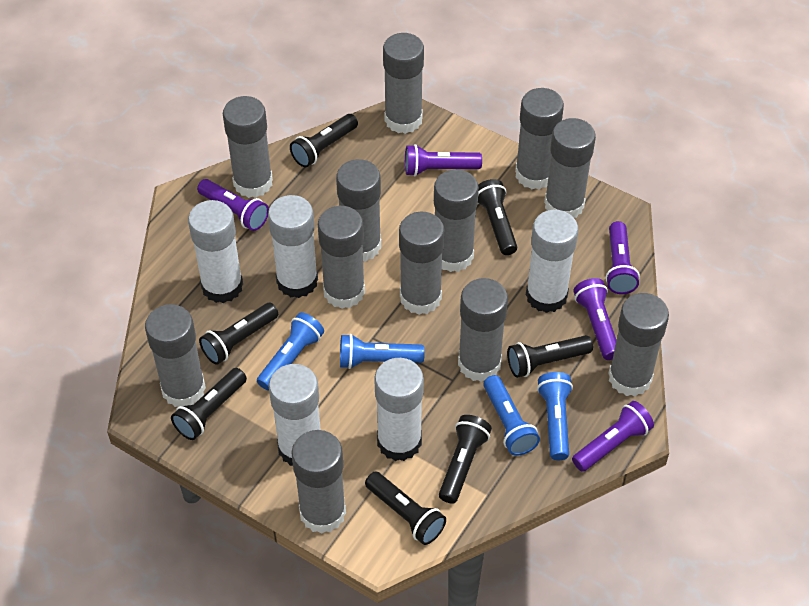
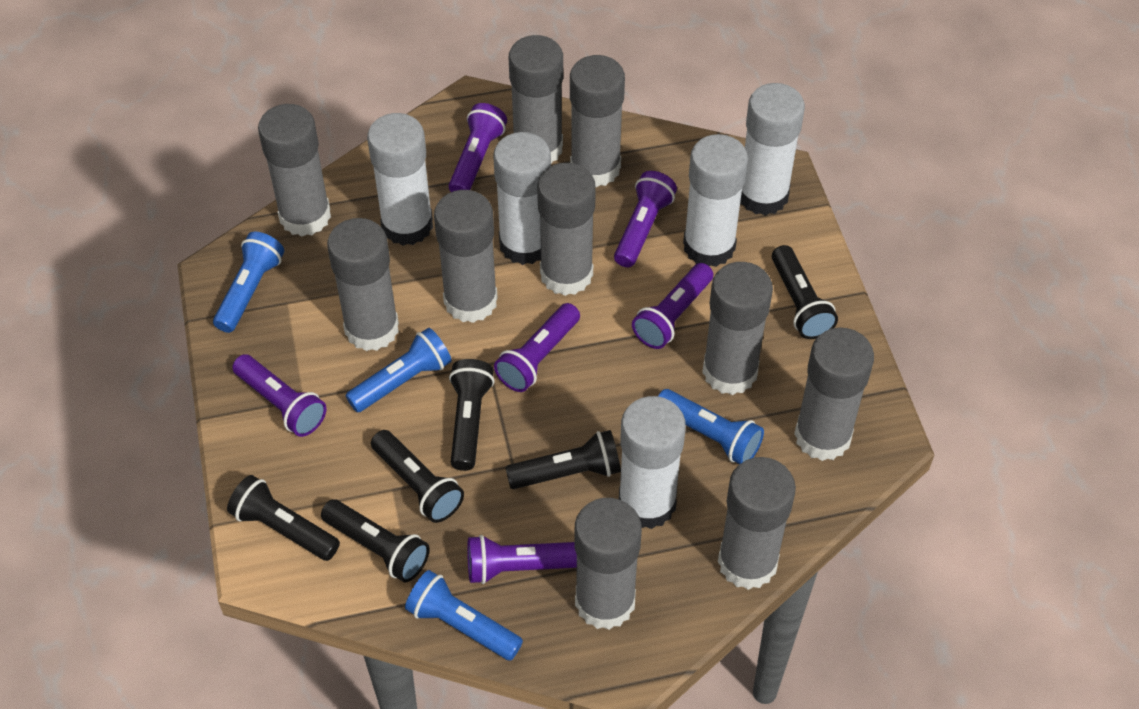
black flashlight: 7 -> 6
grey glue stick: 12 -> 10
purple flashlight: 5 -> 6

